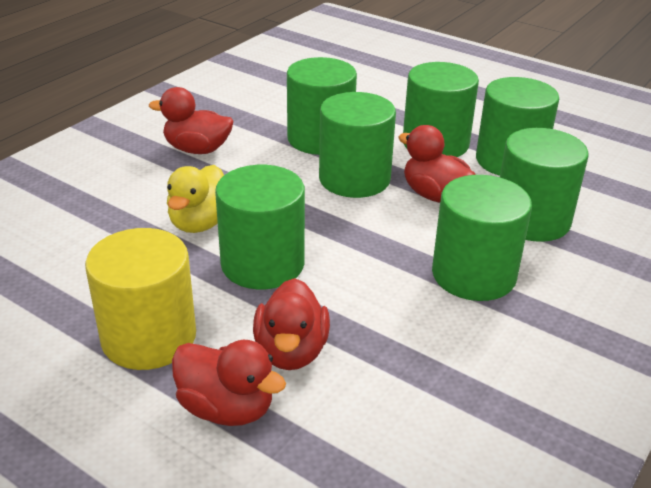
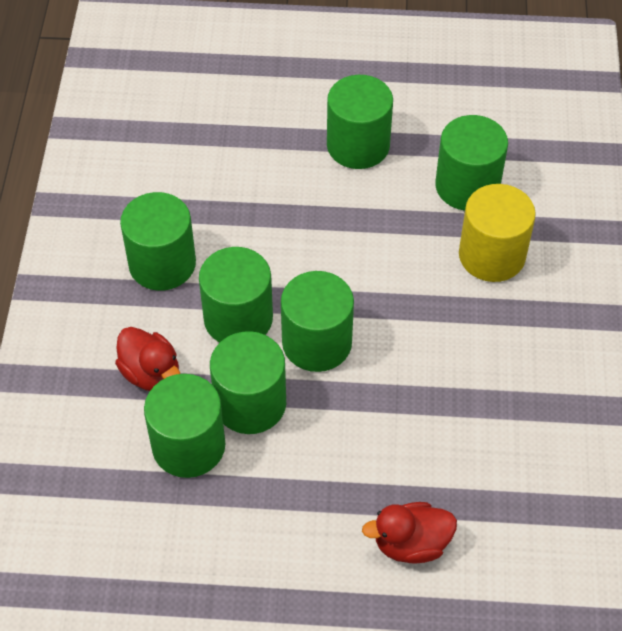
red duck: 4 -> 2
yellow duck: 1 -> 0

